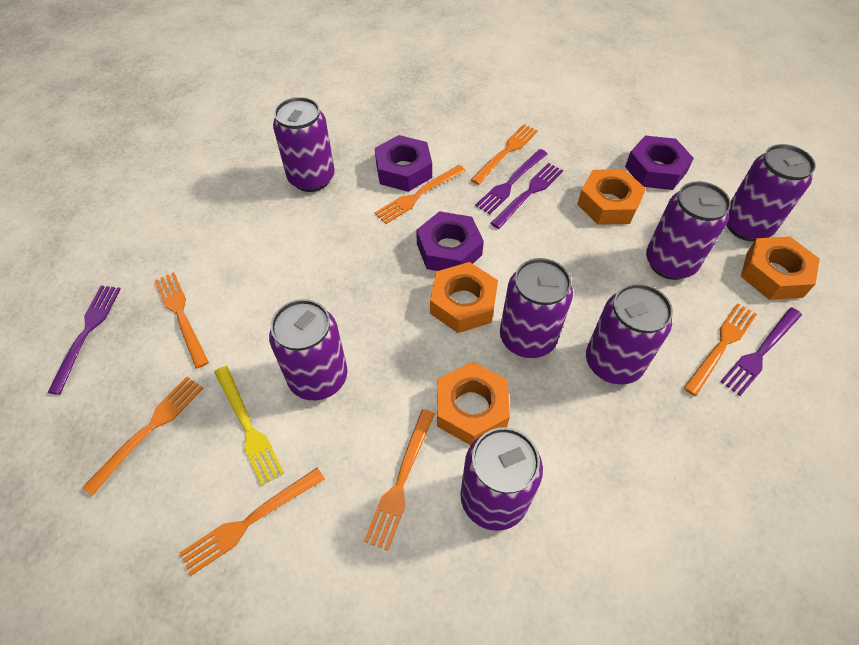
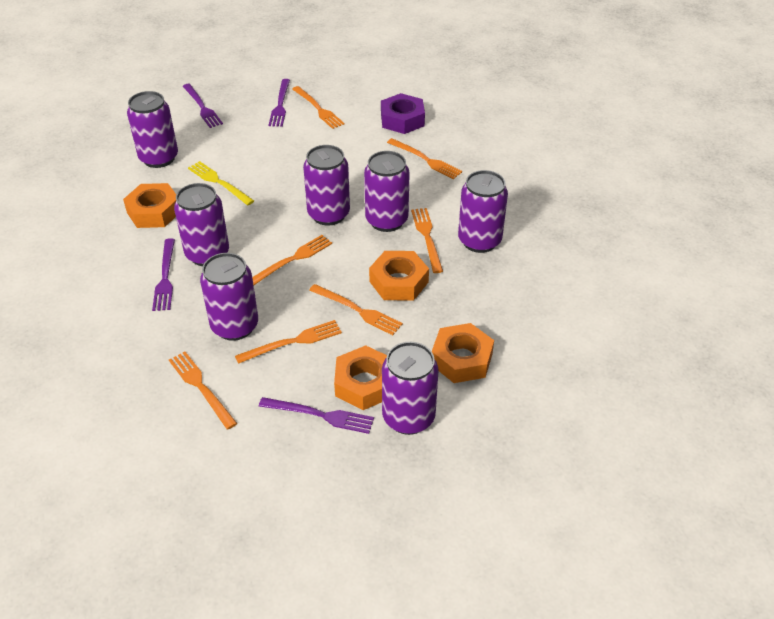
purple nut: 3 -> 1

